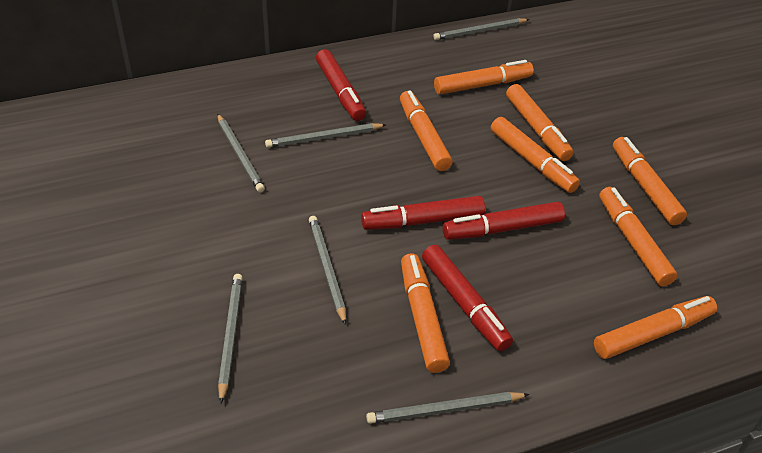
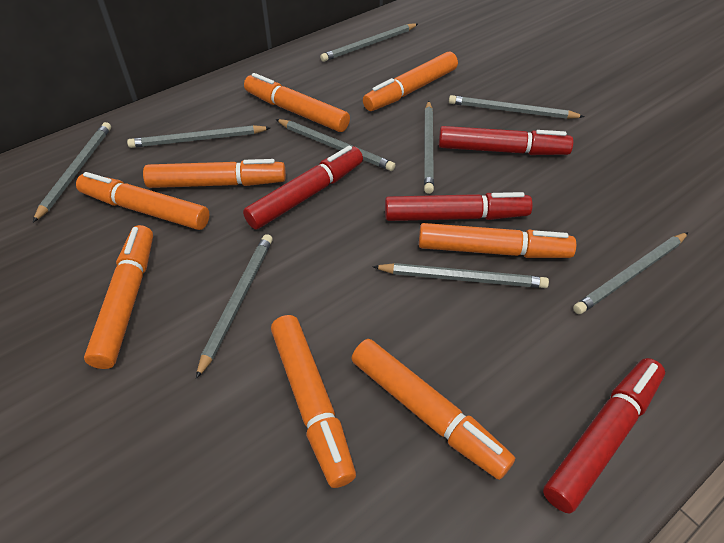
grey pencil: 6 -> 9

